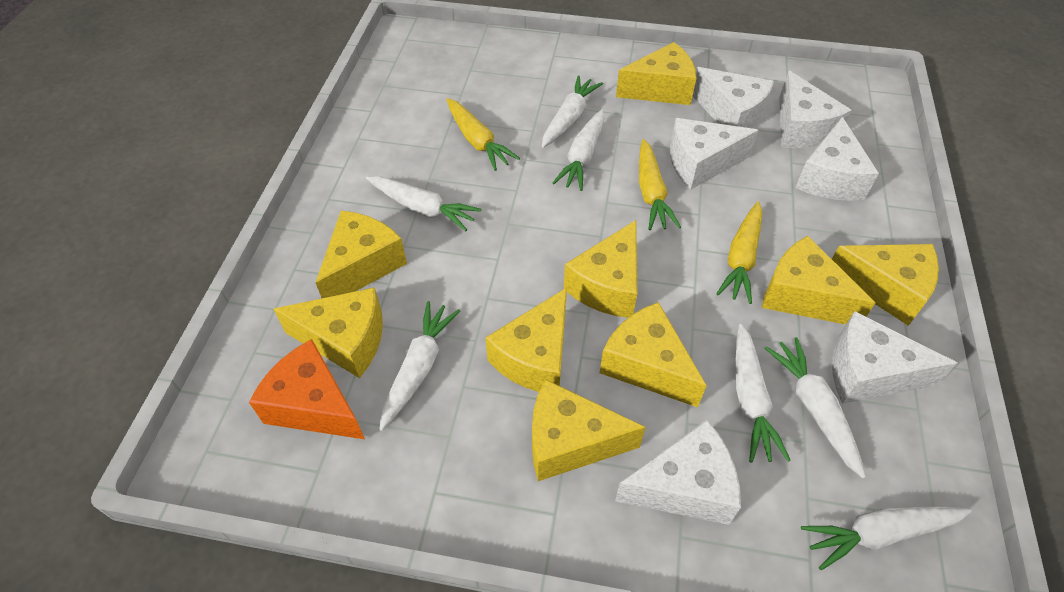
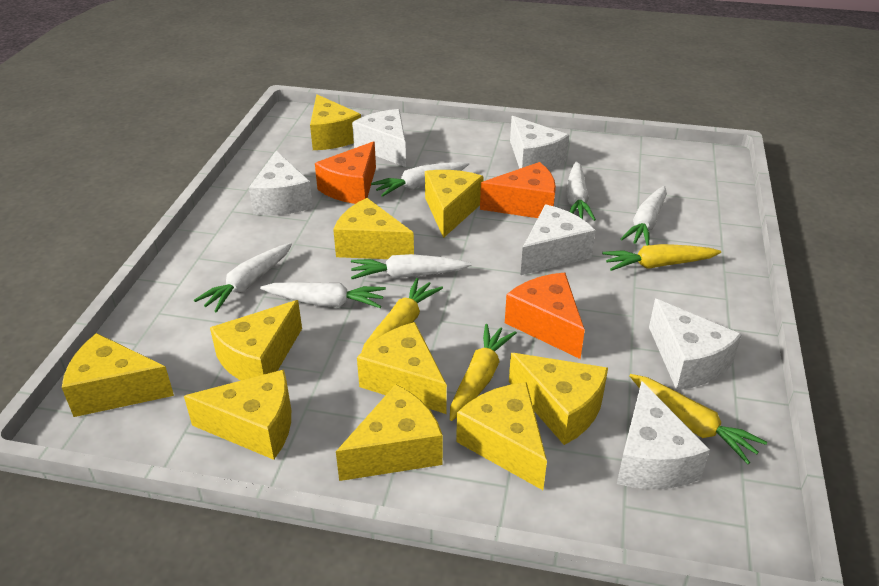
orange cheese: 1 -> 3
white carrot: 7 -> 6
yellow carrot: 3 -> 4
yellow cheese: 9 -> 10

